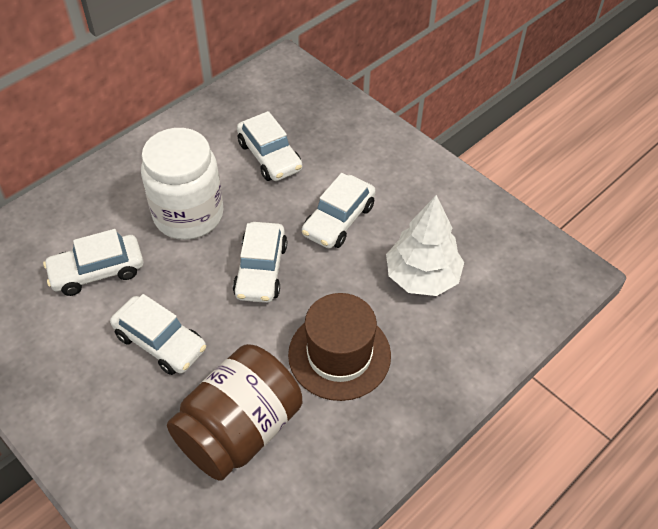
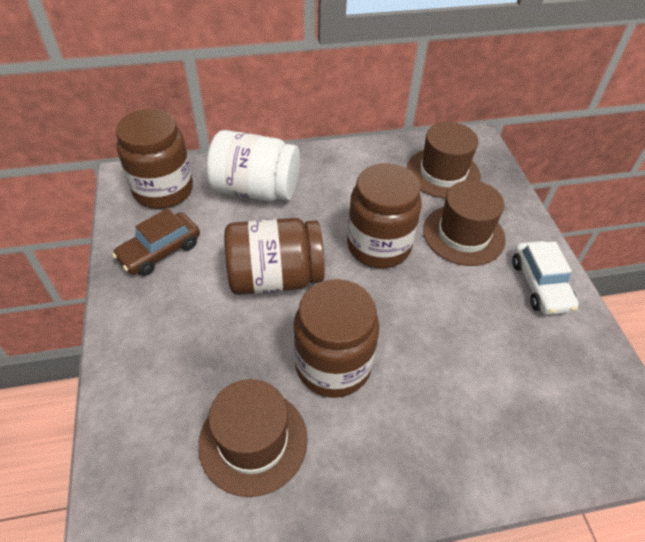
brown car: 0 -> 1
brown hat: 1 -> 3
brown jar: 1 -> 4
white car: 5 -> 1
white tree: 1 -> 0

